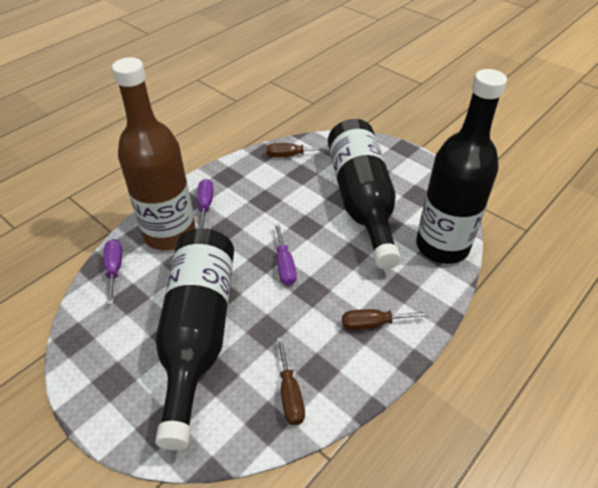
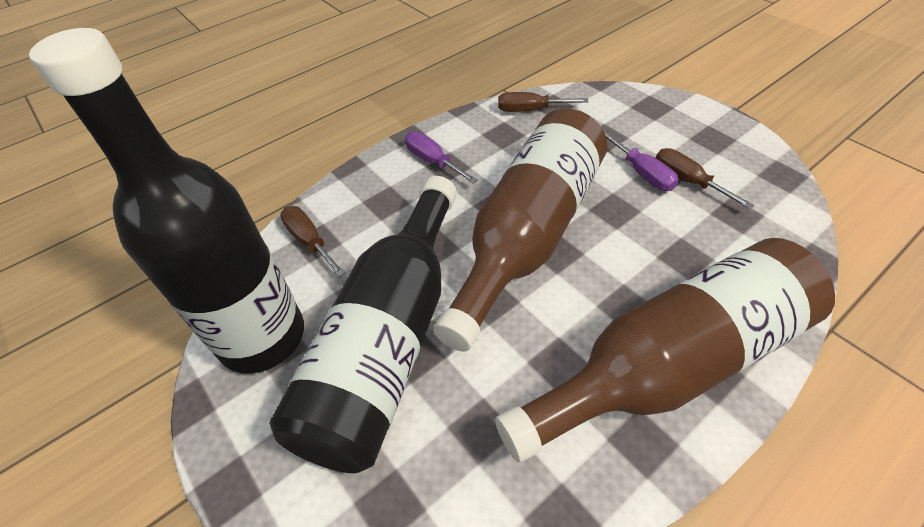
black bottle: 3 -> 2
brown bottle: 1 -> 2
purple screwdriver: 3 -> 2

